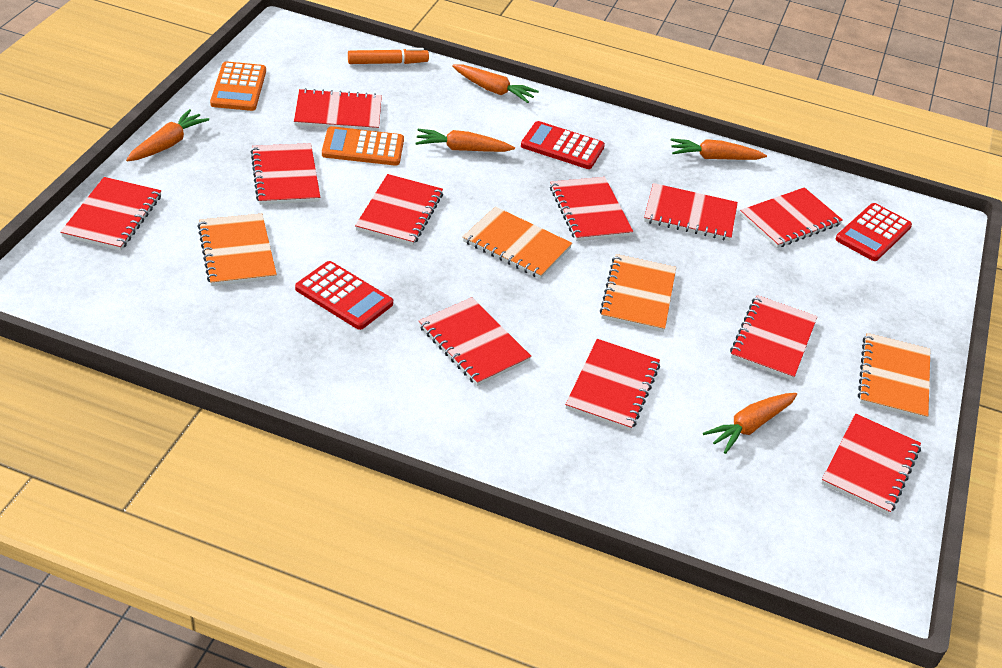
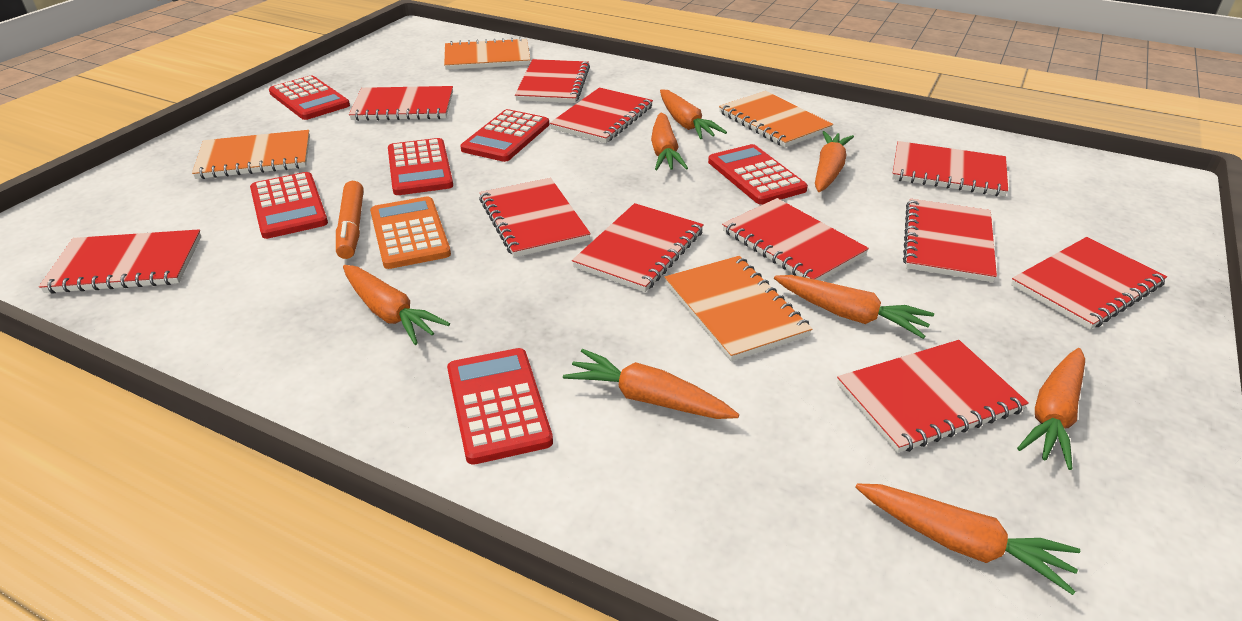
orange calculator: 2 -> 1
orange carrot: 5 -> 8
red calculator: 3 -> 6

